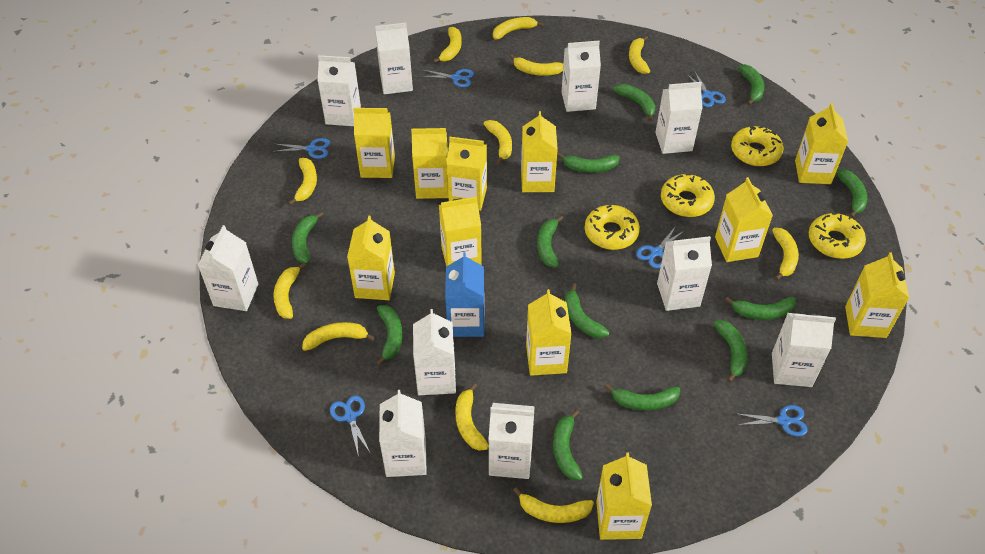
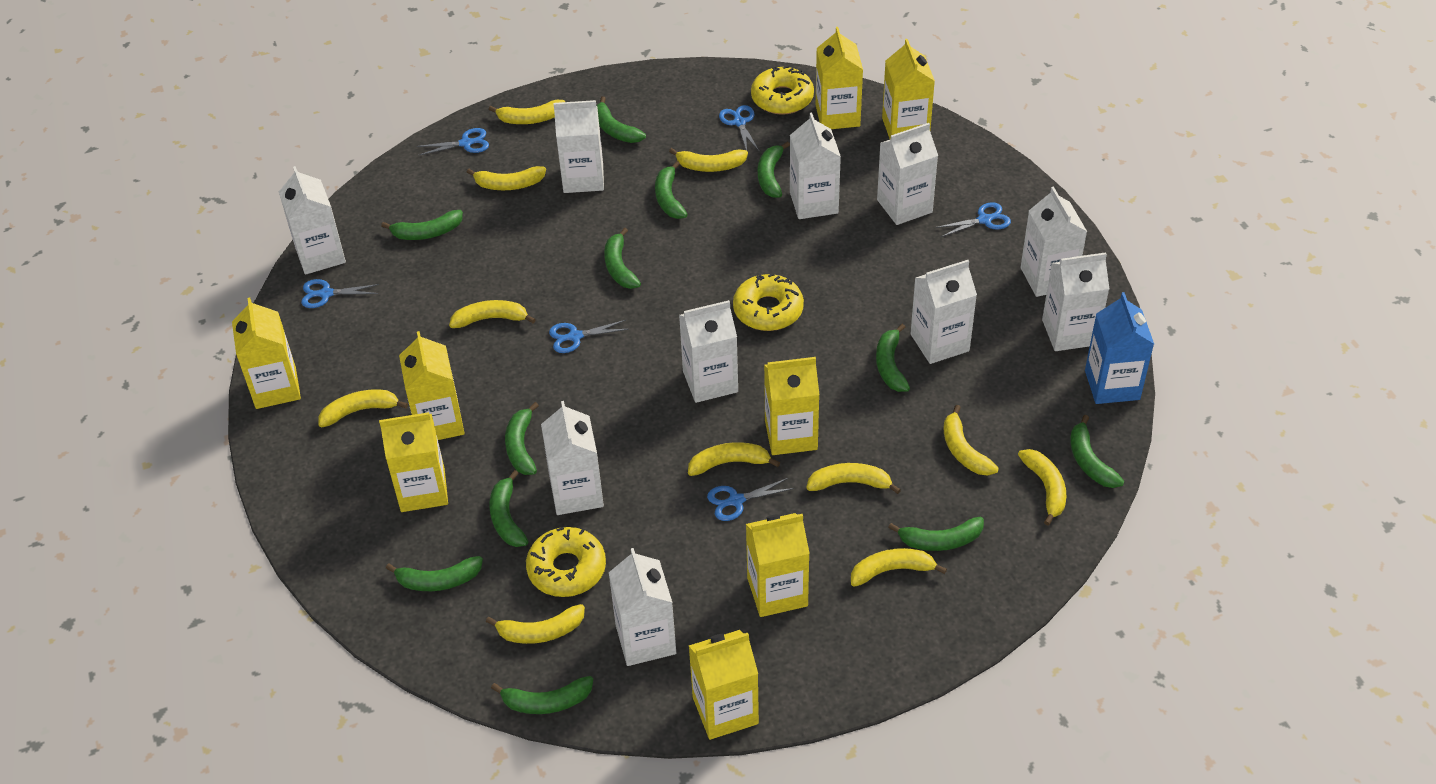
yellow carton: 11 -> 8
yellow donut: 4 -> 3

